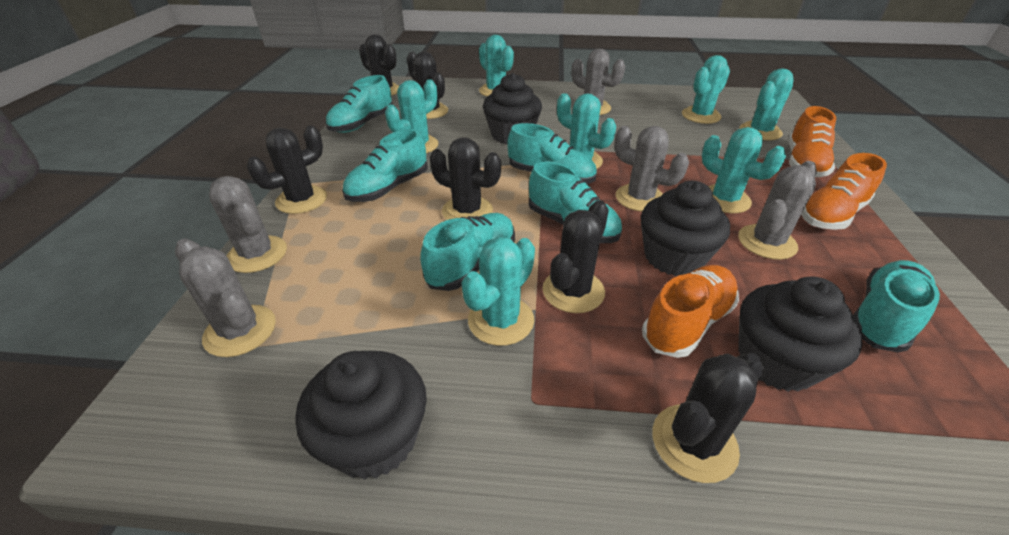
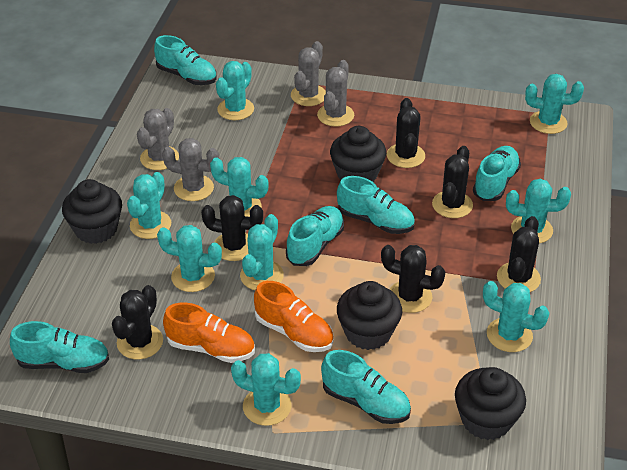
grey cactus: 5 -> 4
orange shoe: 3 -> 2
turquoise cactus: 7 -> 9

